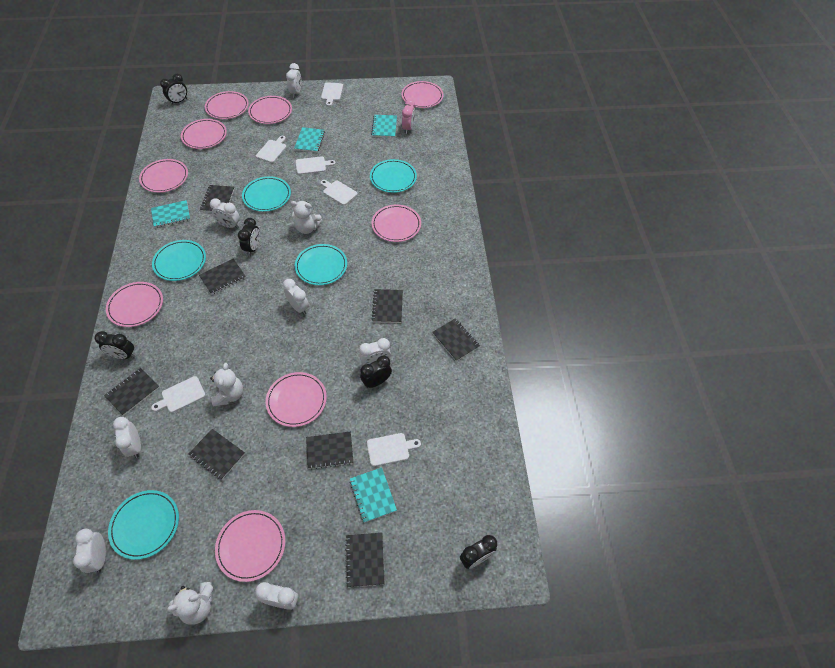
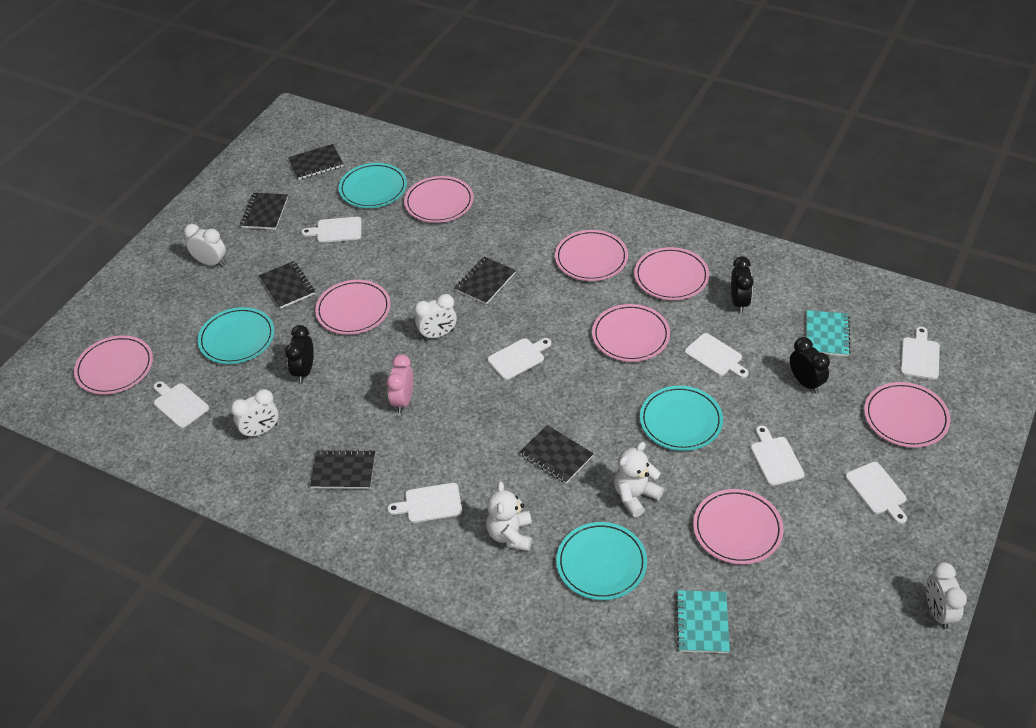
black clock: 5 -> 3
black notebook: 8 -> 6
pink plate: 9 -> 8
turquoise notebook: 4 -> 2
turquoise plate: 5 -> 4
white clock: 7 -> 4
white cutting board: 6 -> 8
white teddy bear: 3 -> 2

